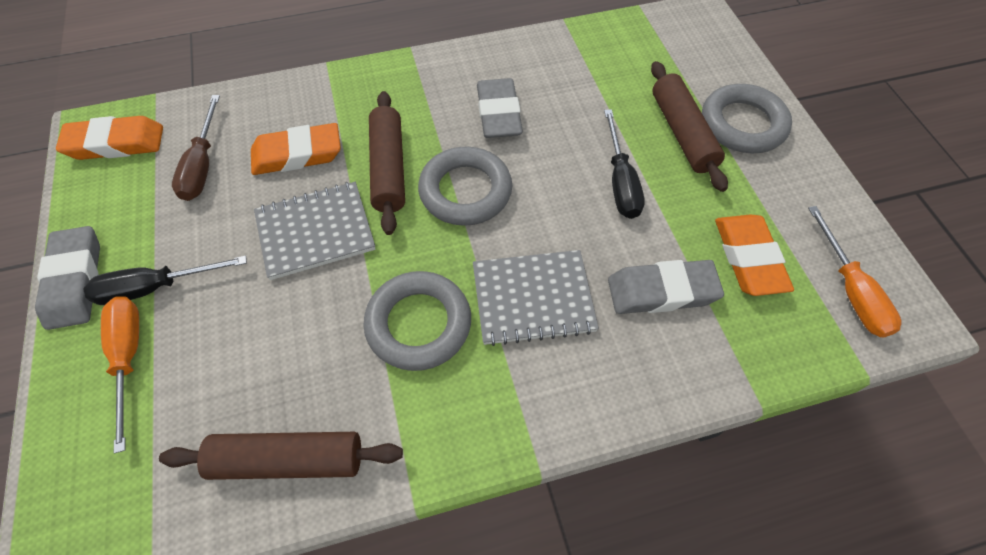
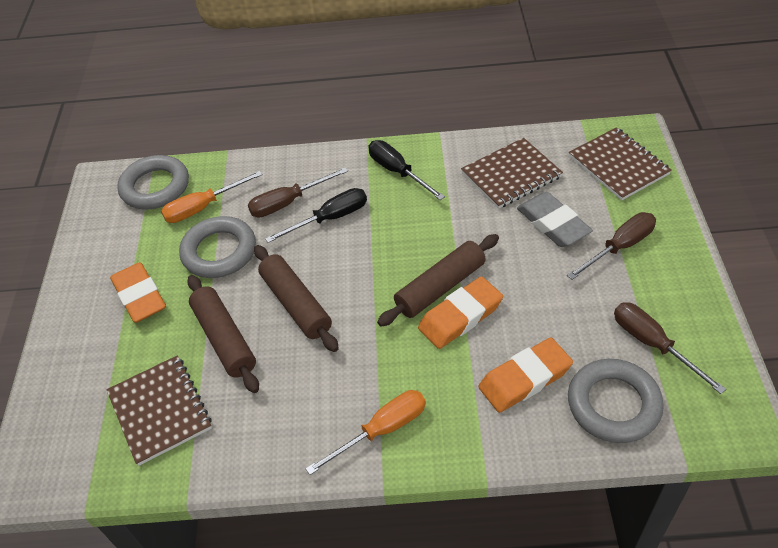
brown notebook: 0 -> 3
brown screwdriver: 1 -> 3
grey eraser: 3 -> 1
grey notebook: 2 -> 0

